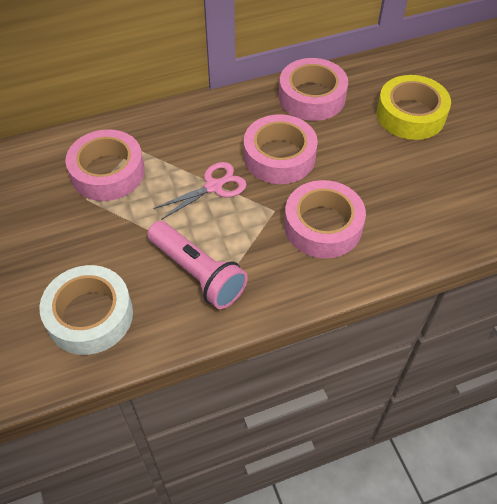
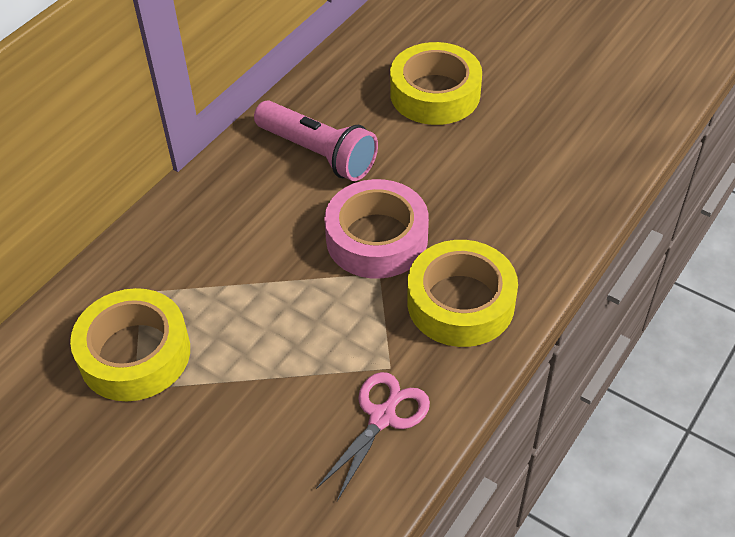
pink tape: 4 -> 1
white tape: 1 -> 0
yellow tape: 1 -> 3

